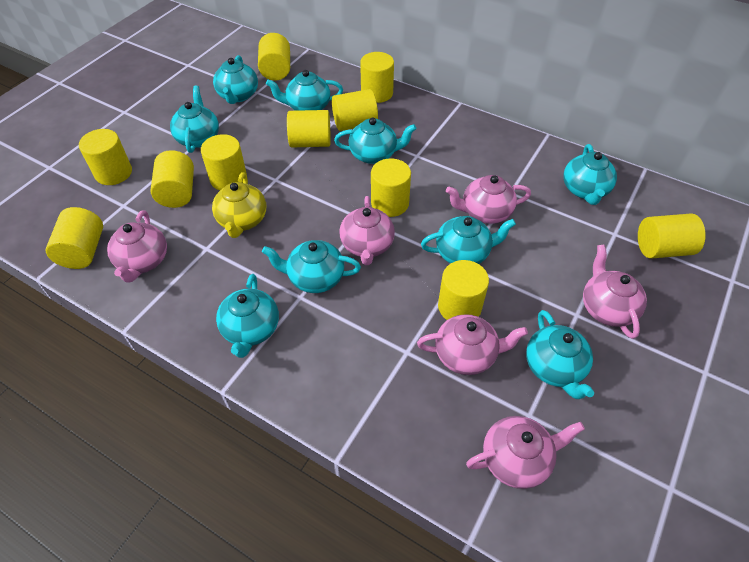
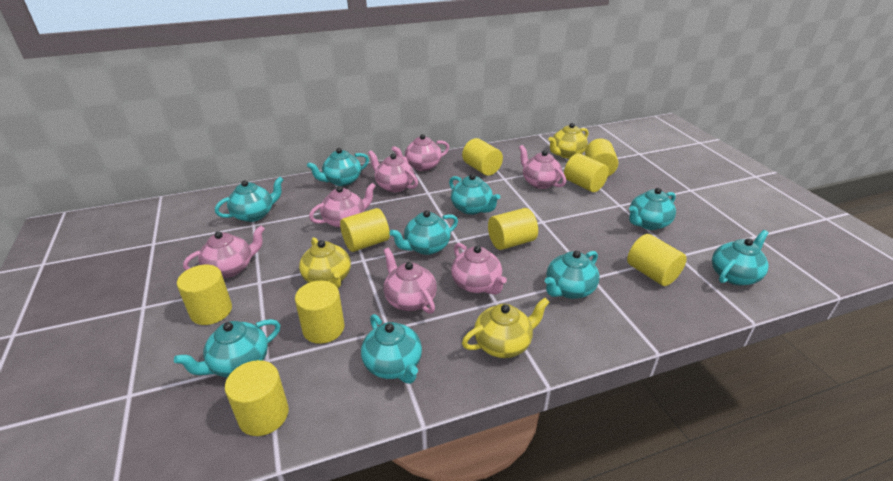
pink teapot: 6 -> 7
yellow cylinder: 11 -> 9
yellow teapot: 1 -> 3

